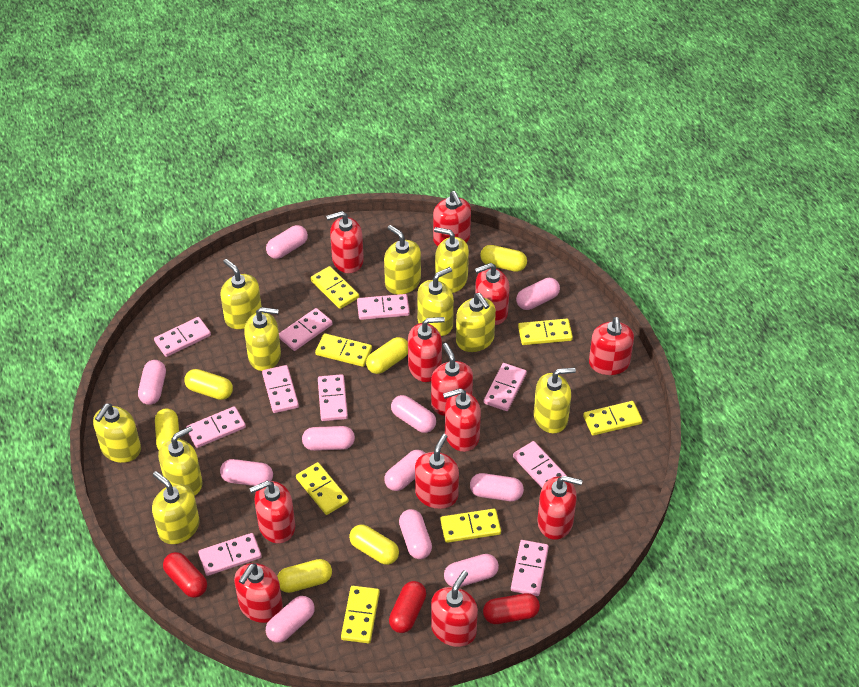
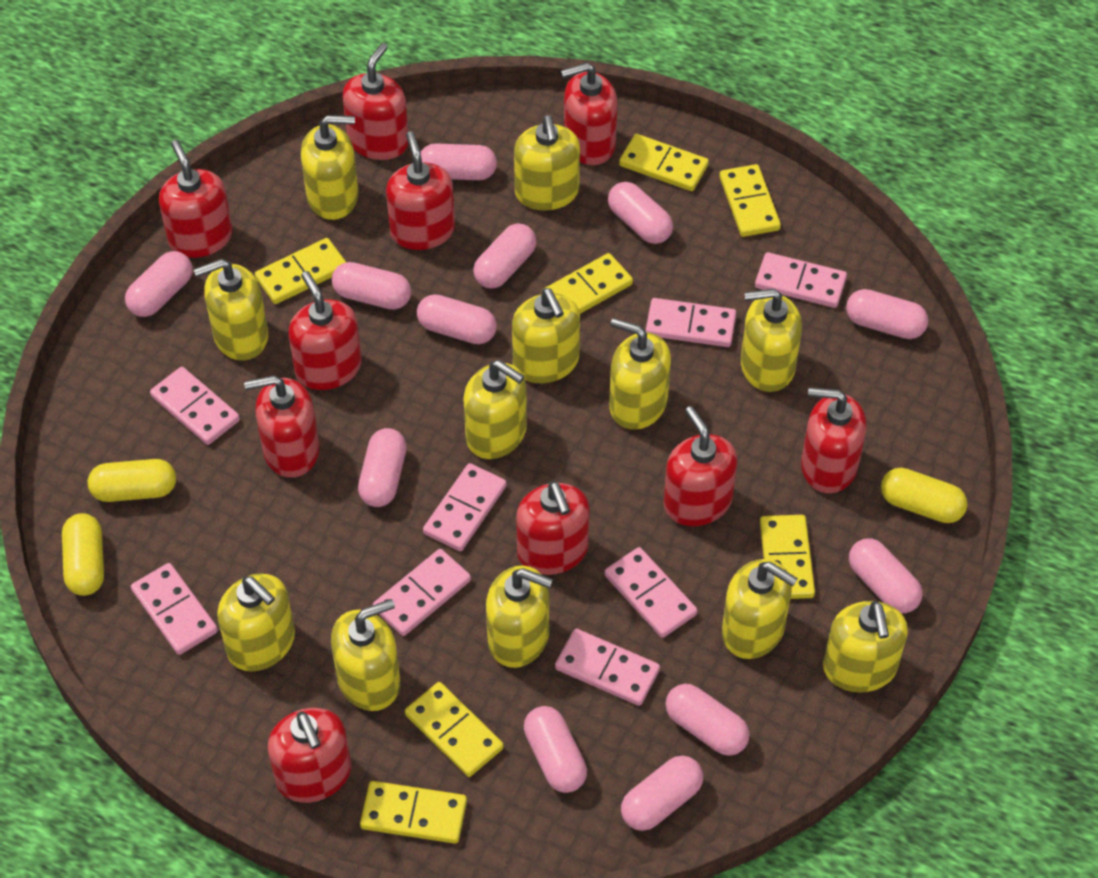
pink capsule: 11 -> 12
pink domino: 10 -> 8
red capsule: 3 -> 0
red soap dispenser: 12 -> 10
yellow capsule: 6 -> 3
yellow soap dispenser: 10 -> 12

